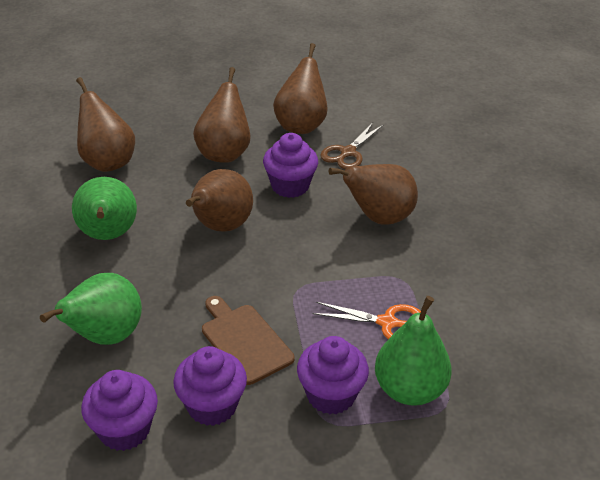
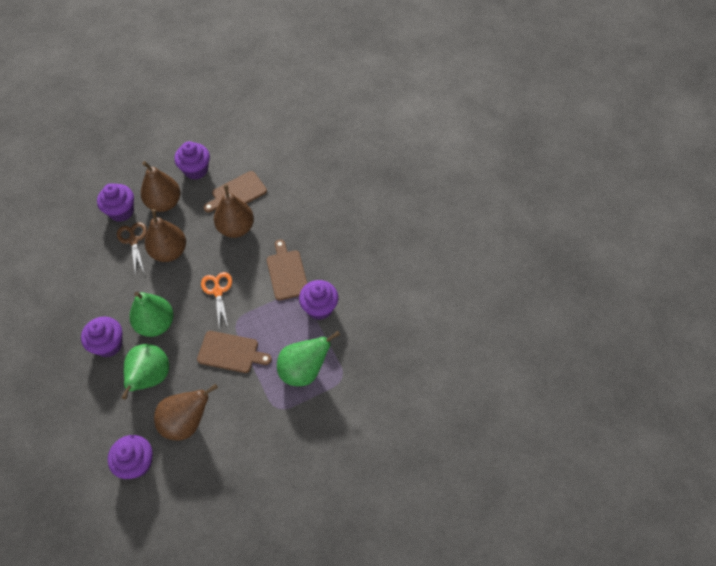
brown cutting board: 1 -> 3
brown pear: 5 -> 4
purple cupcake: 4 -> 5

